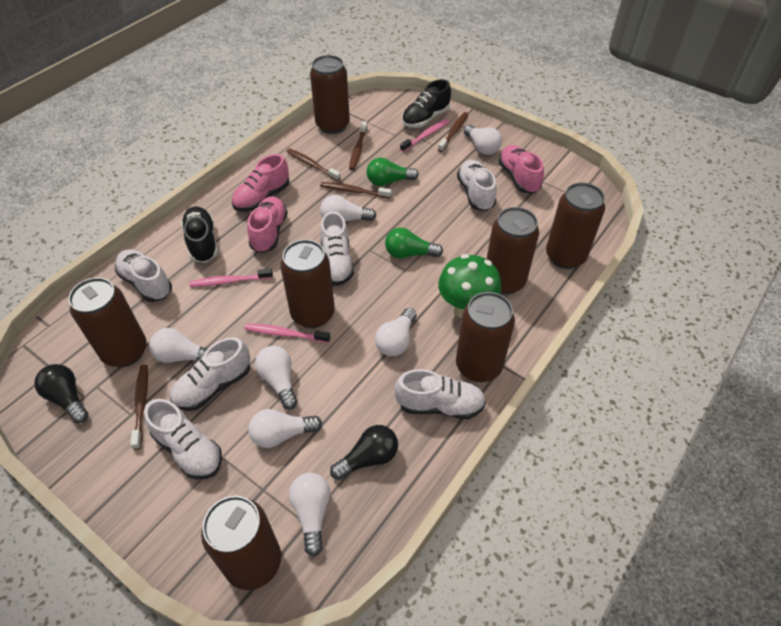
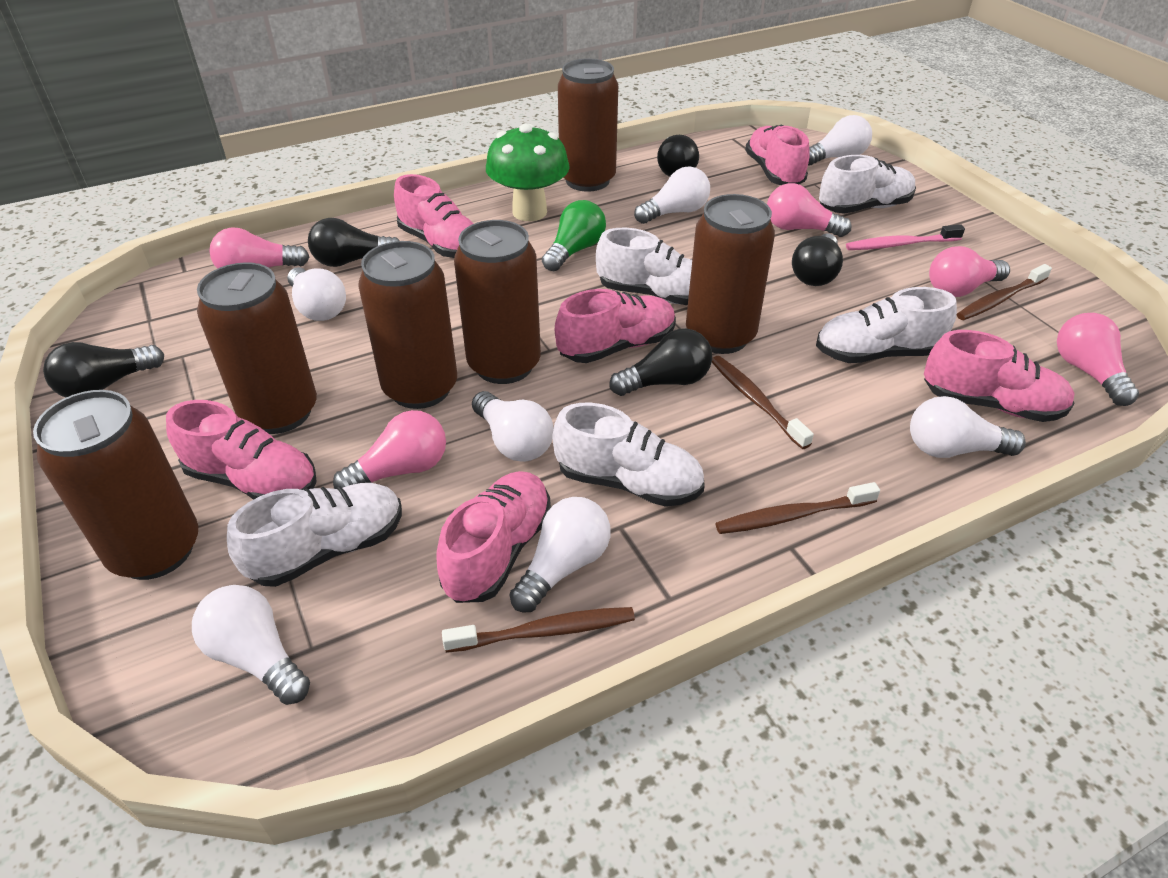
black light bulb: 2 -> 5
black shoe: 2 -> 0
brown can: 7 -> 6
brown toothbrush: 5 -> 4
green light bulb: 2 -> 1
pink light bulb: 0 -> 5
pink shoe: 3 -> 6
pink toothbrush: 3 -> 1
white shoe: 6 -> 5

